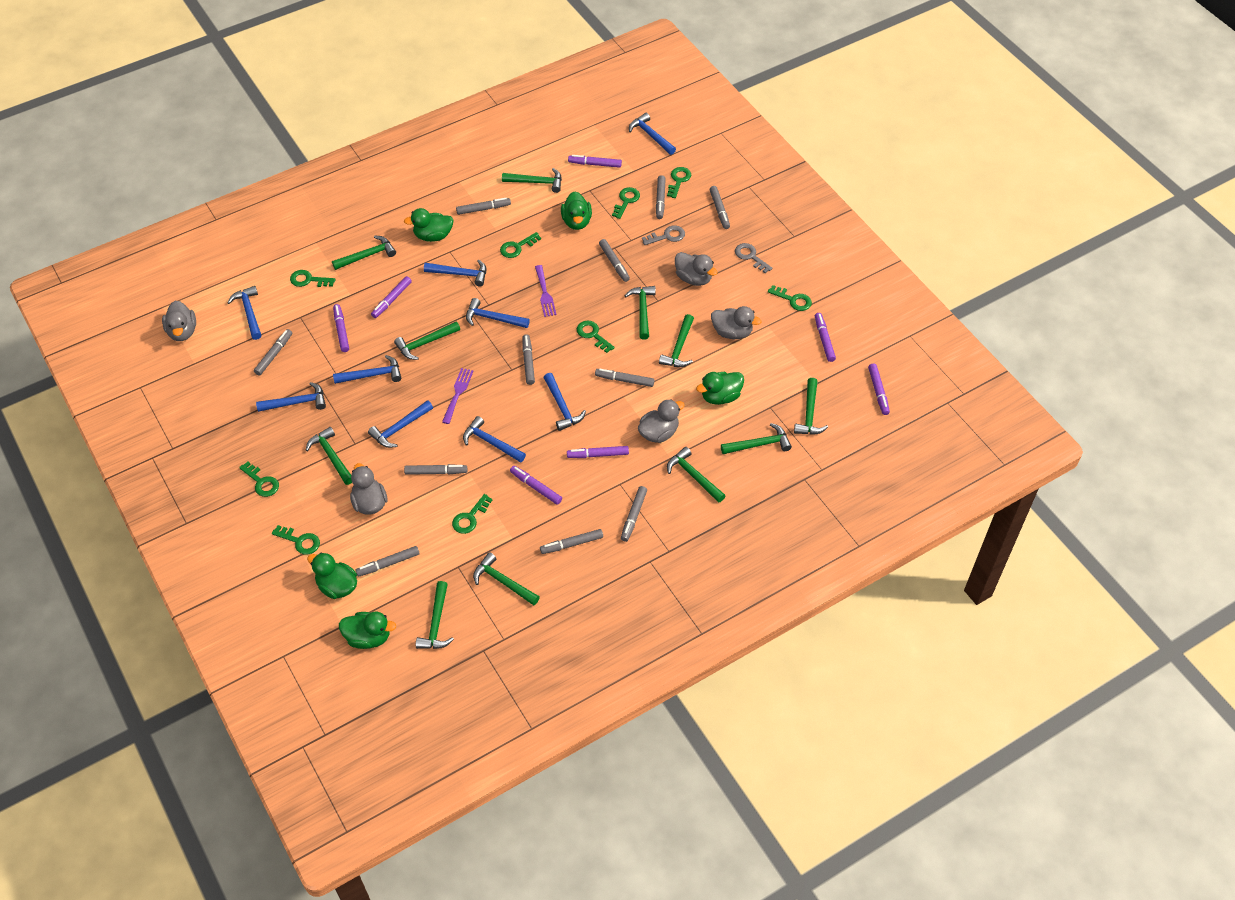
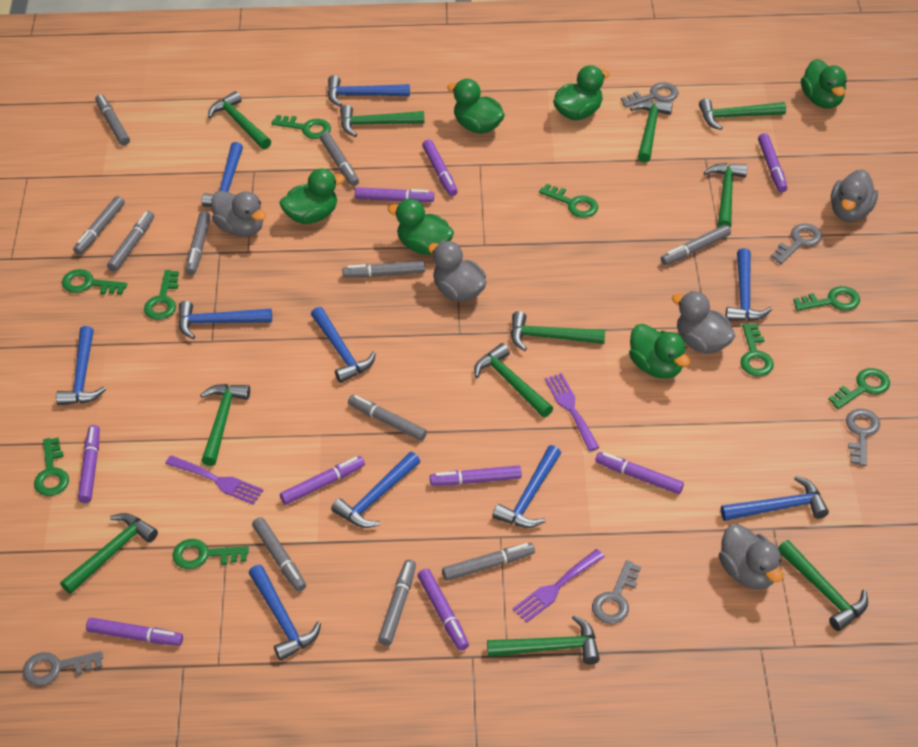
blue hammer: 9 -> 10
green duck: 5 -> 6
grey key: 2 -> 5
purple fork: 2 -> 3
purple marker: 7 -> 9

